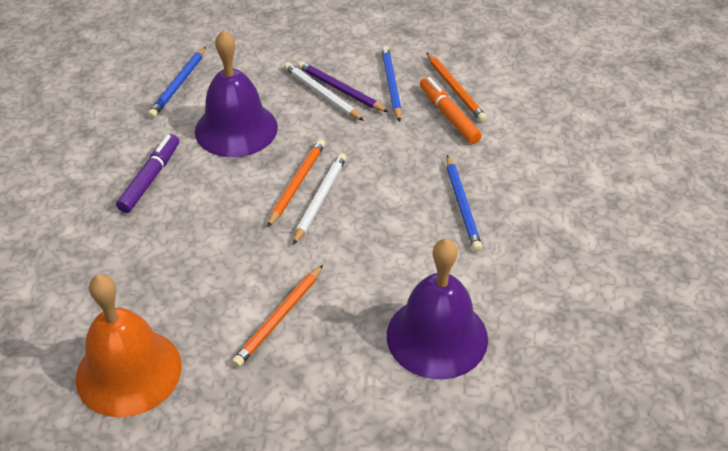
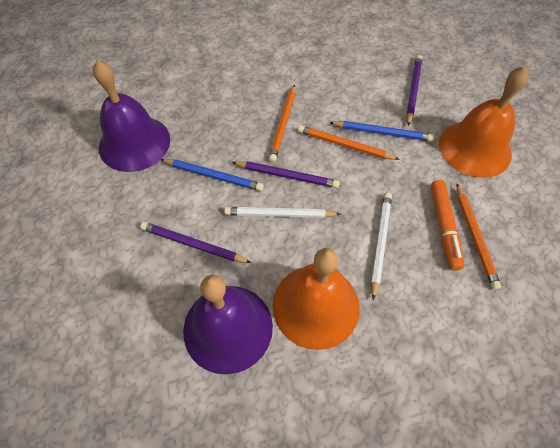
blue pencil: 3 -> 2
orange bell: 1 -> 2
purple marker: 1 -> 0
purple pencil: 1 -> 3

